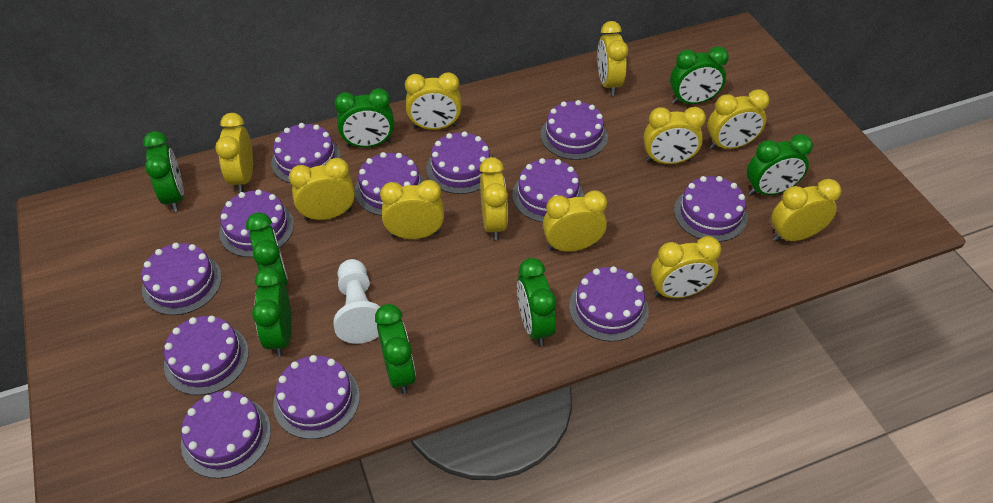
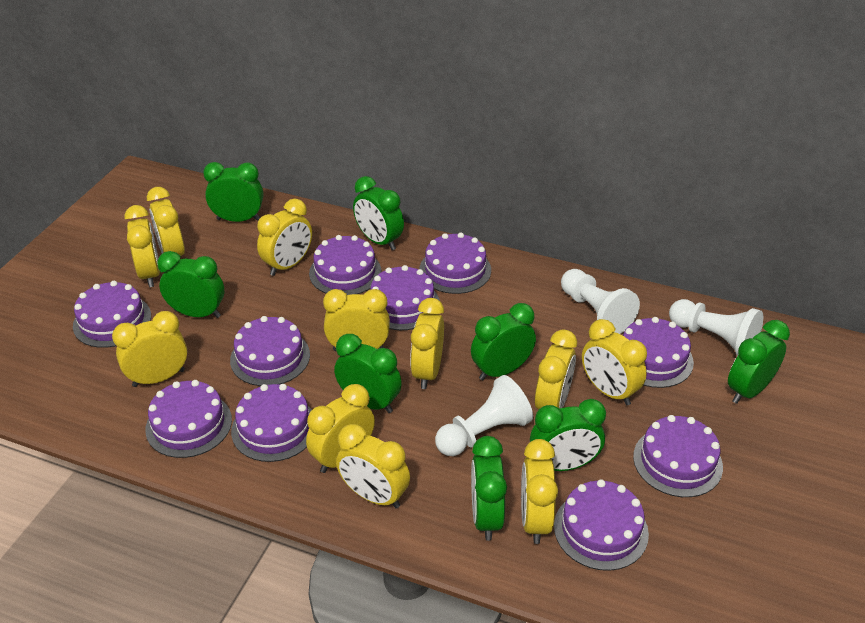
purple cake: 12 -> 10
white pawn: 1 -> 3

